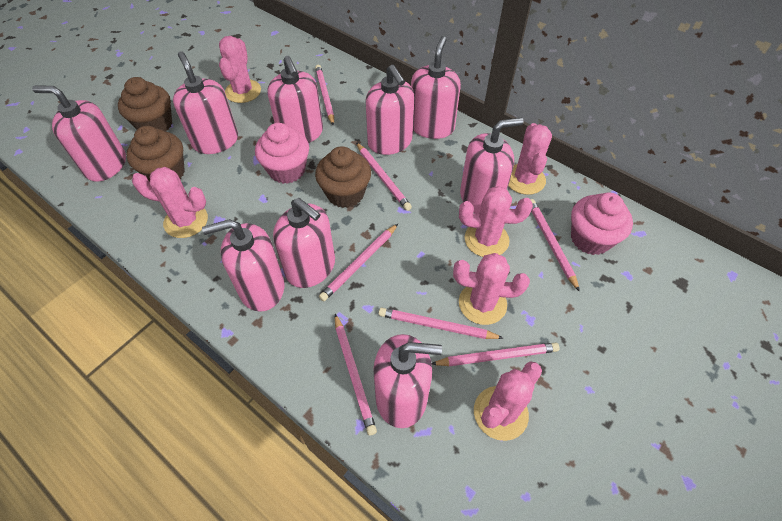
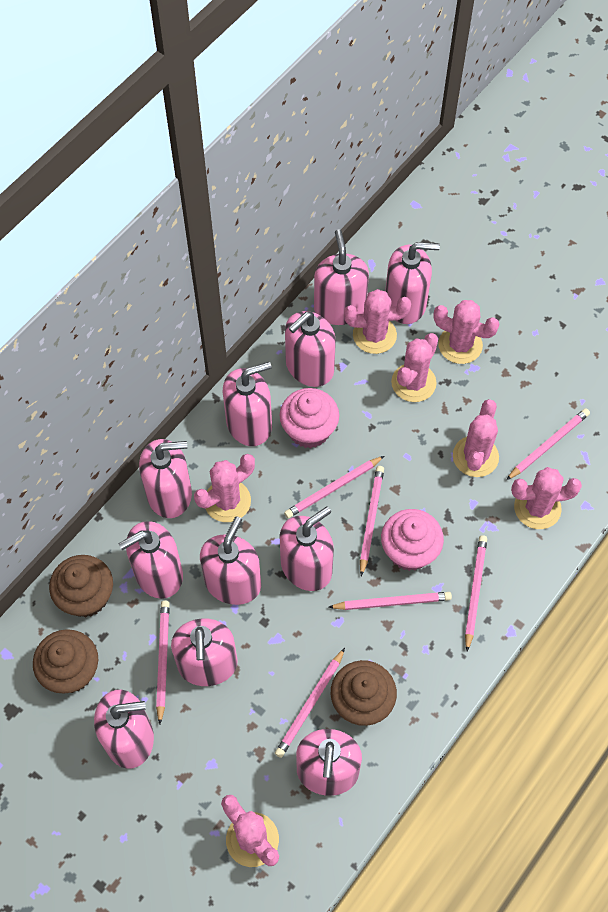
pink cactus: 6 -> 7
pink soap dispenser: 9 -> 11

